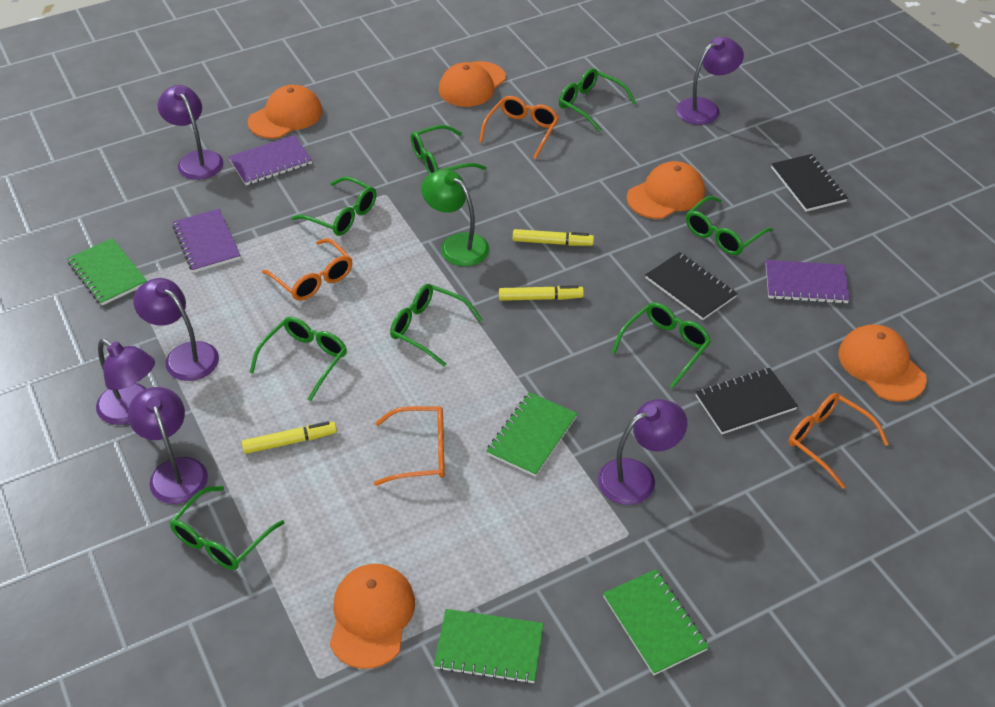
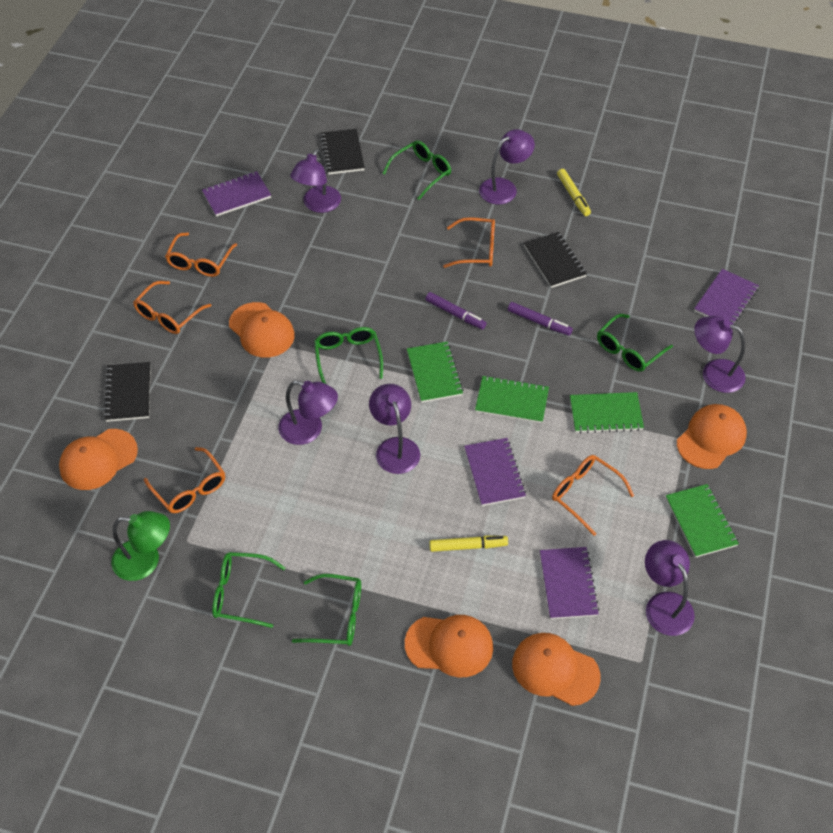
green glasses: 8 -> 5
orange glasses: 4 -> 5
purple marker: 0 -> 2
purple notebook: 3 -> 4
yellow marker: 3 -> 2

